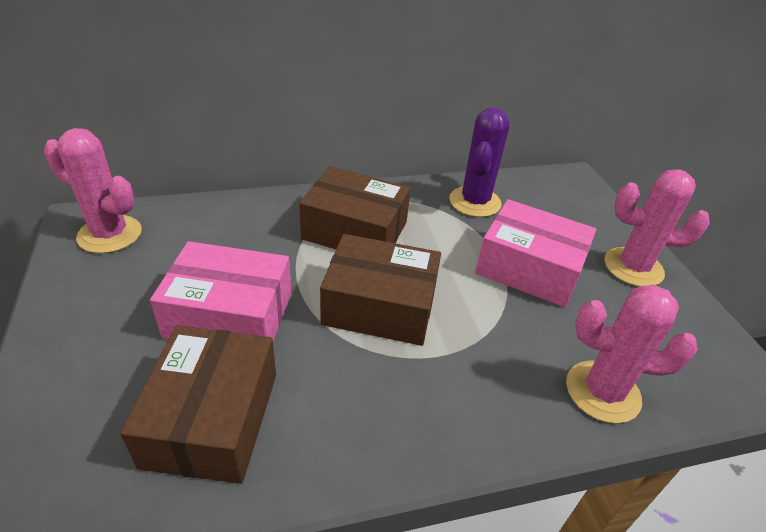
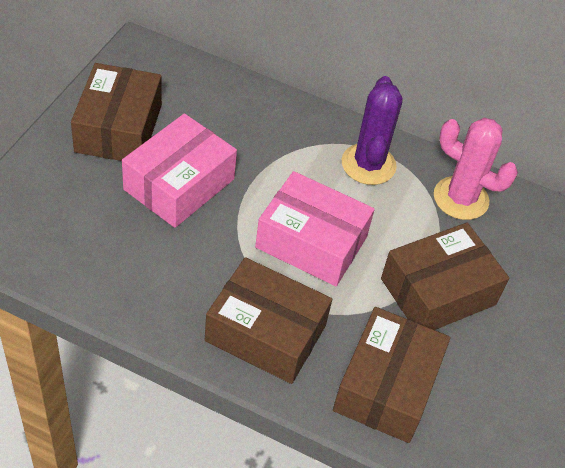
brown box: 3 -> 4
pink cactus: 3 -> 1

